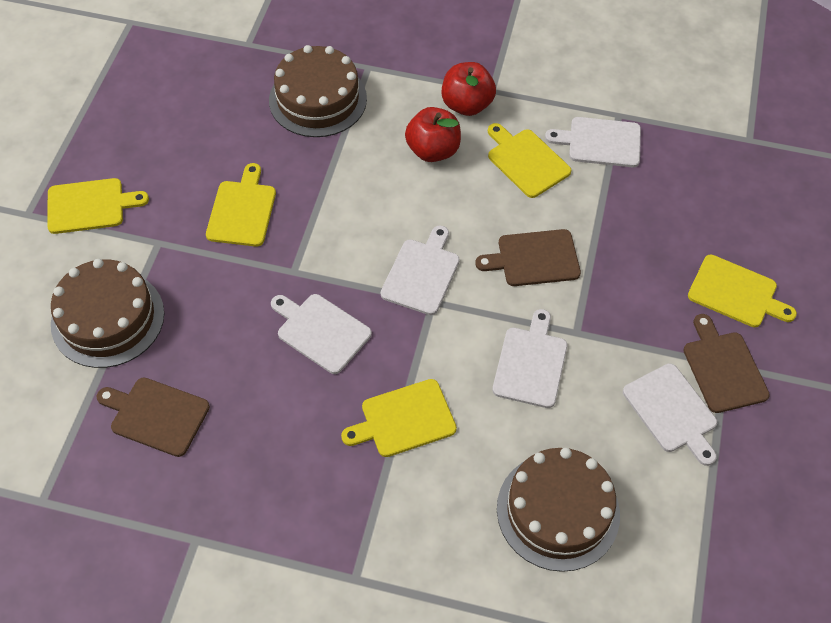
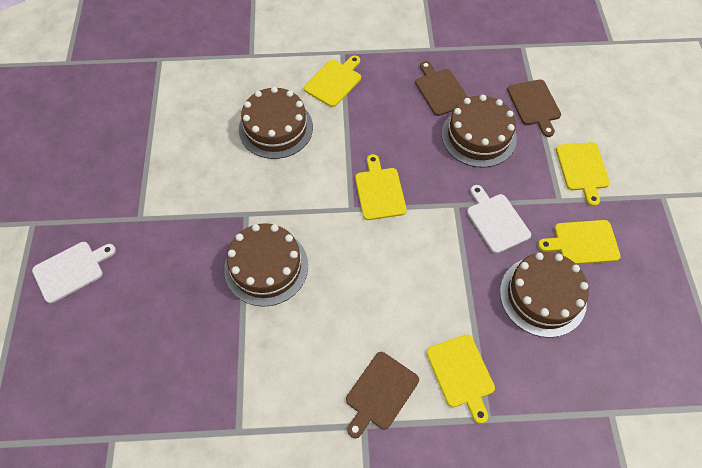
brown cake: 3 -> 4
red apple: 2 -> 0
white cutting board: 5 -> 2

